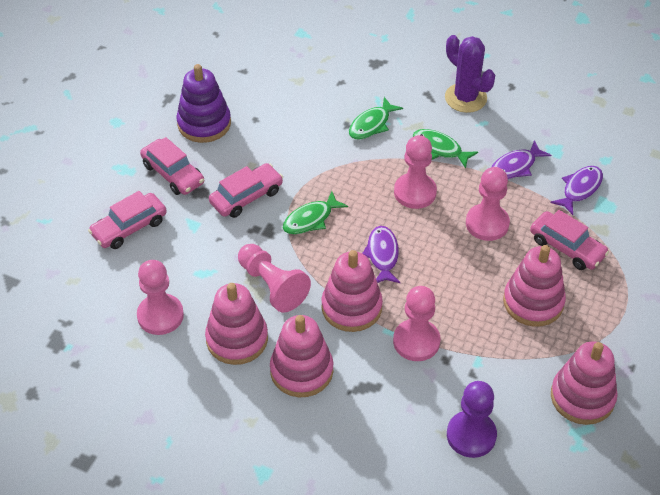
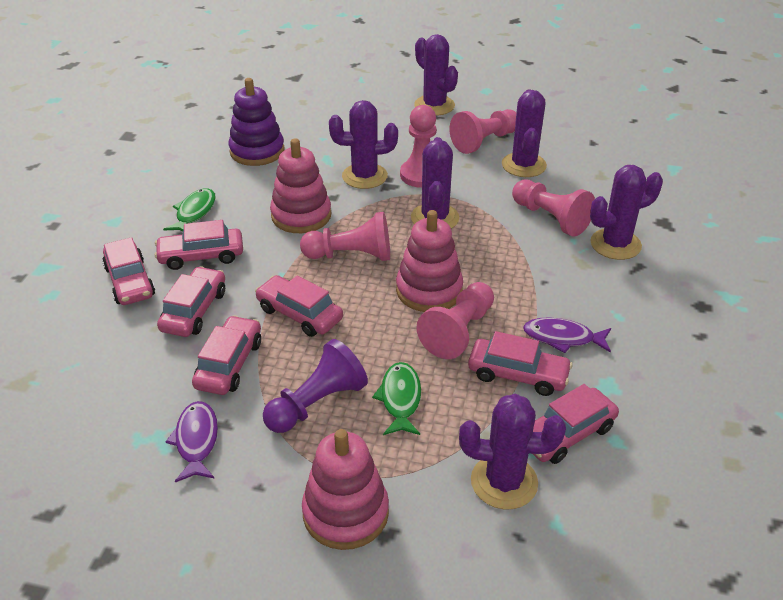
green fish: 3 -> 2
pink car: 4 -> 7
pink stacking toy: 5 -> 3
purple cactus: 1 -> 6
purple fish: 3 -> 2

